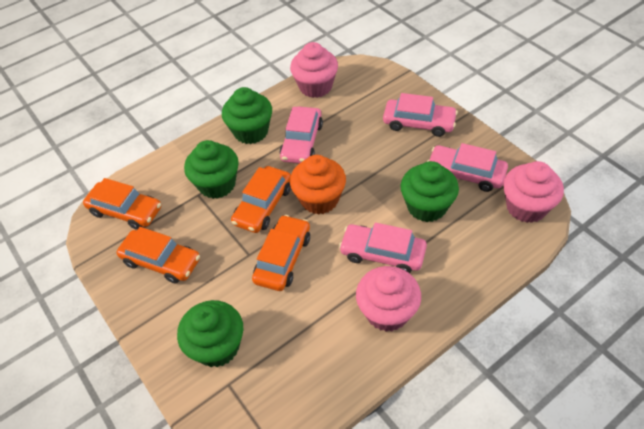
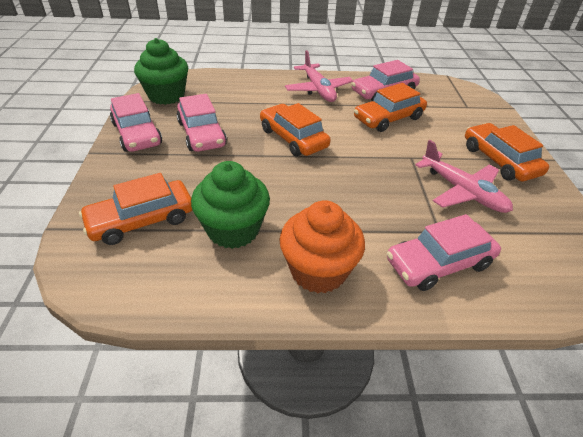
green cupcake: 4 -> 2
pink cupcake: 3 -> 0
pink plane: 0 -> 2

